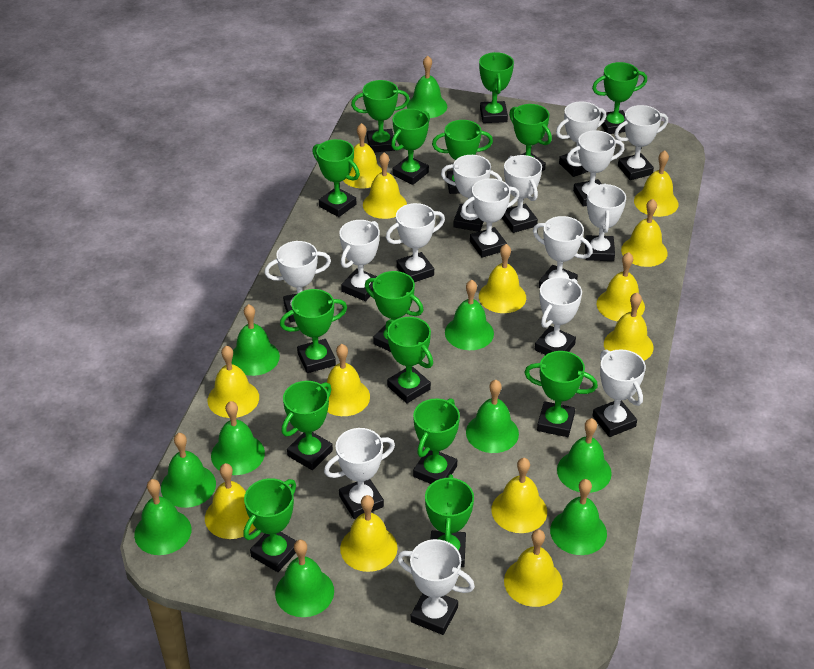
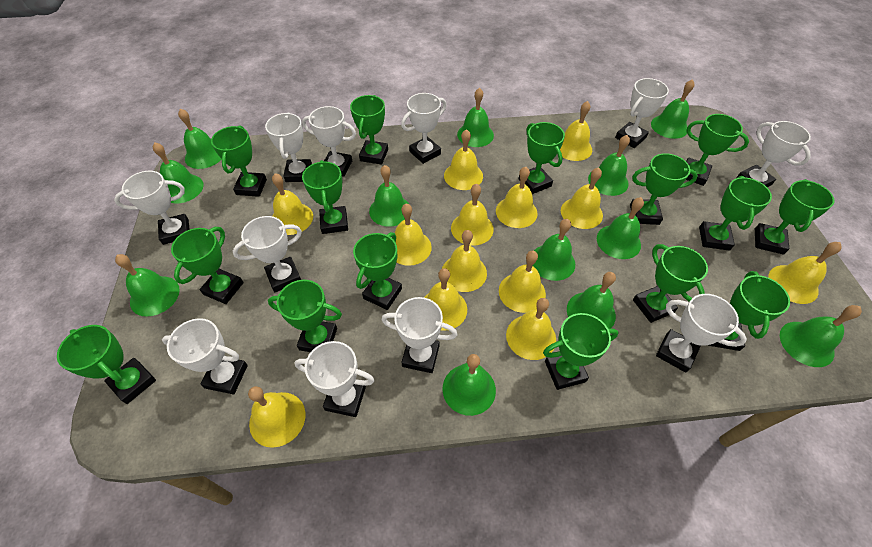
green bell: 10 -> 12
white trophy: 15 -> 11

